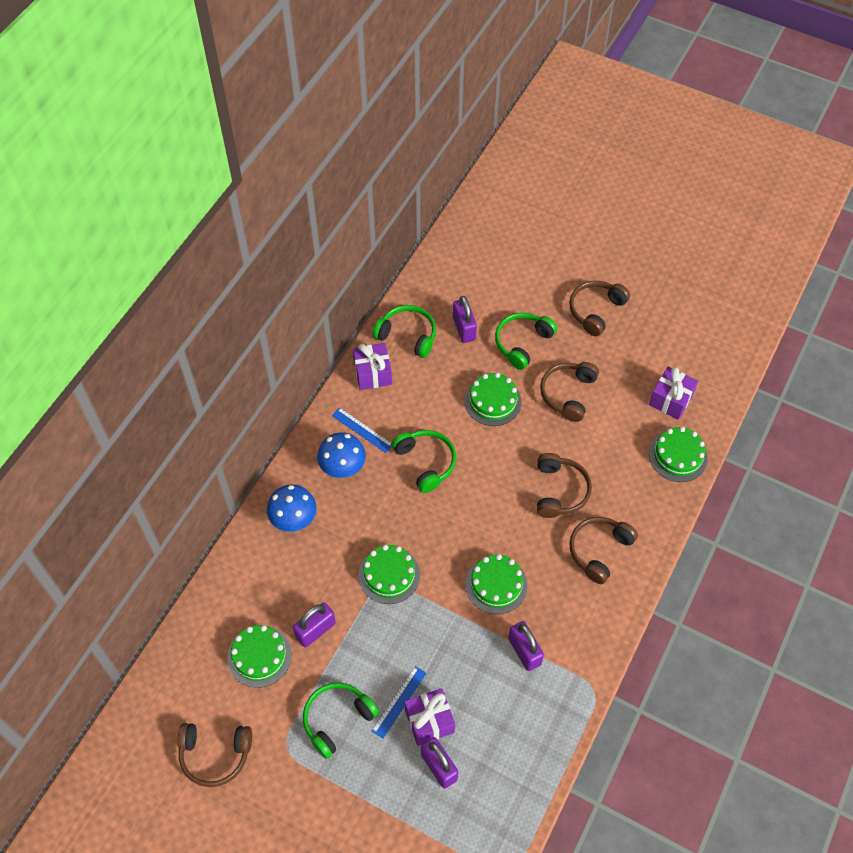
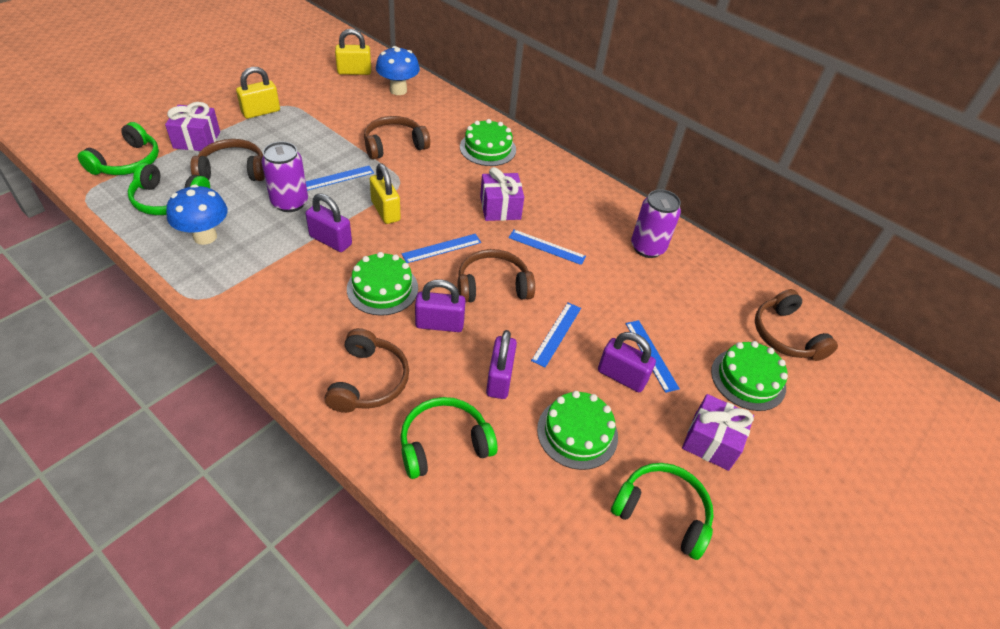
blue ruler: 2 -> 5
green cake: 5 -> 4
purple can: 0 -> 2
yellow padlock: 0 -> 3

